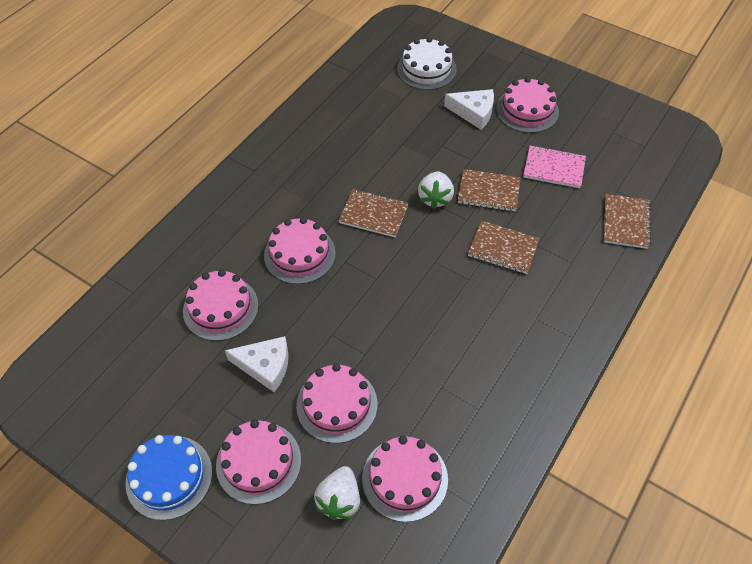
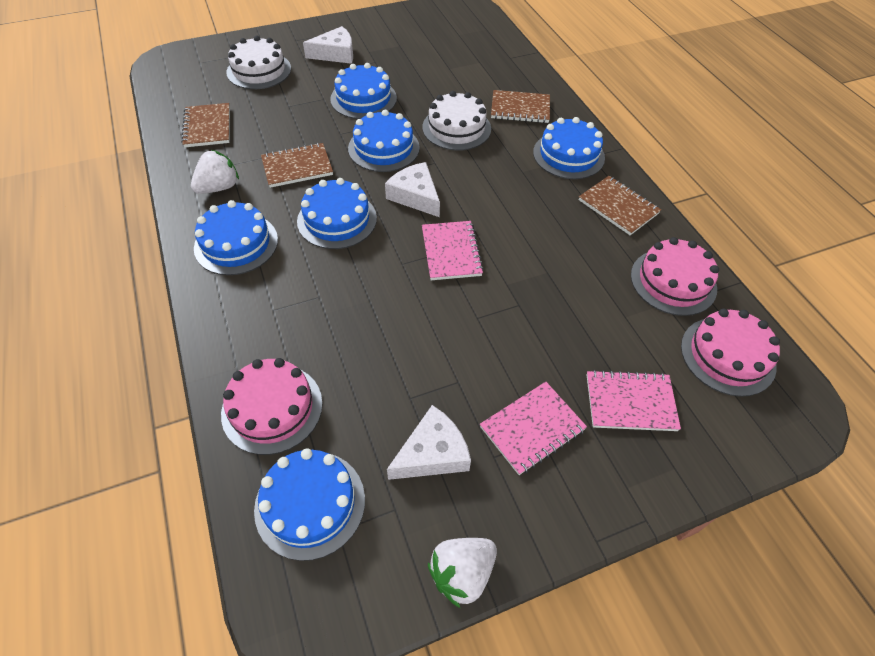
blue cake: 1 -> 6
pink cake: 6 -> 3
pink notebook: 1 -> 3
white cake: 1 -> 2
white cheese: 2 -> 3

